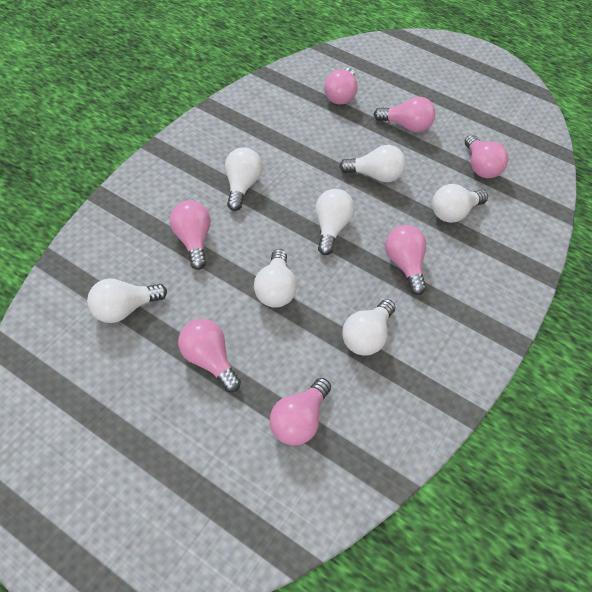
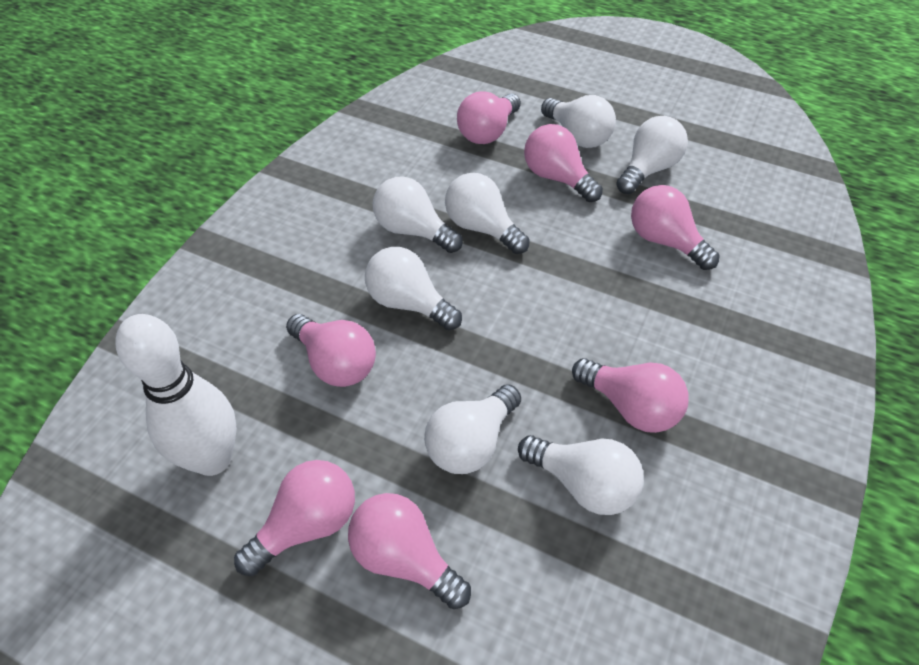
white bowling pin: 0 -> 1

